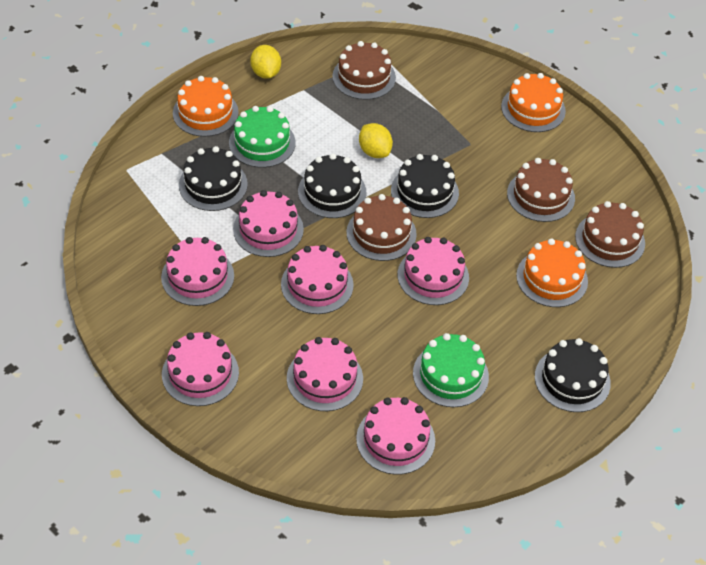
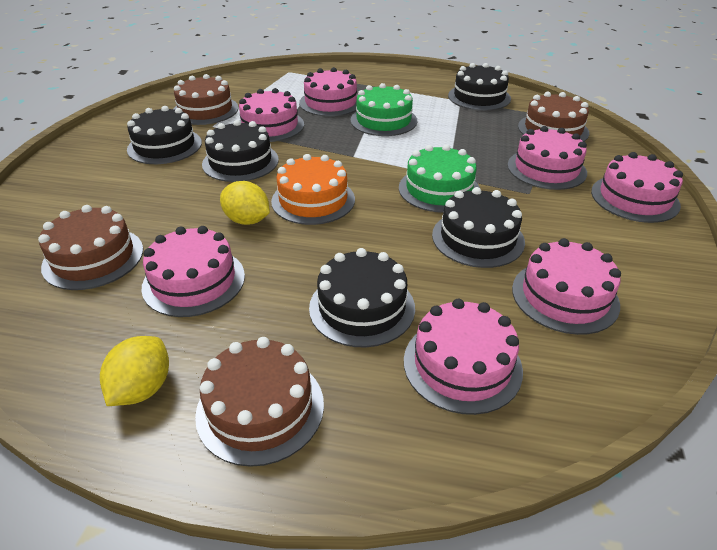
black cake: 4 -> 5
orange cake: 3 -> 1

